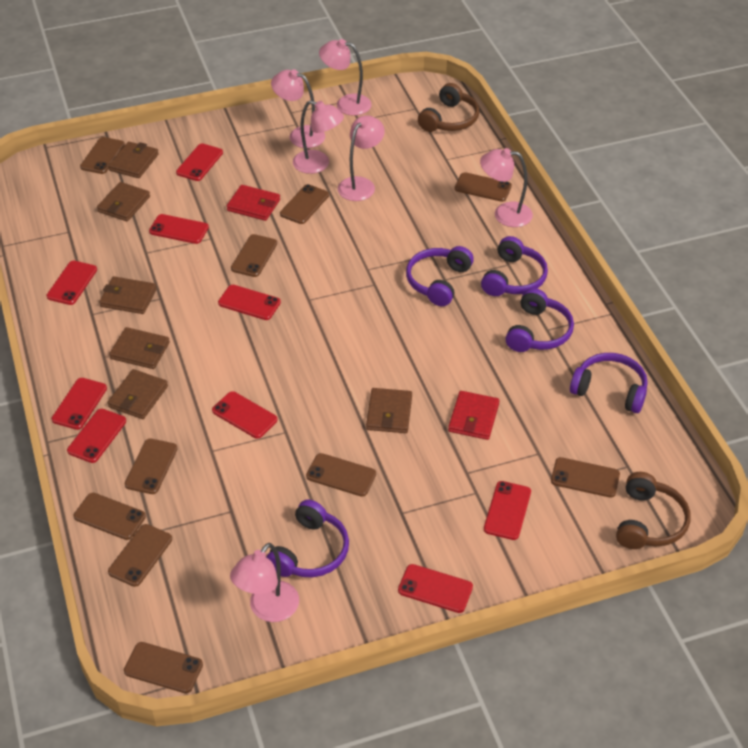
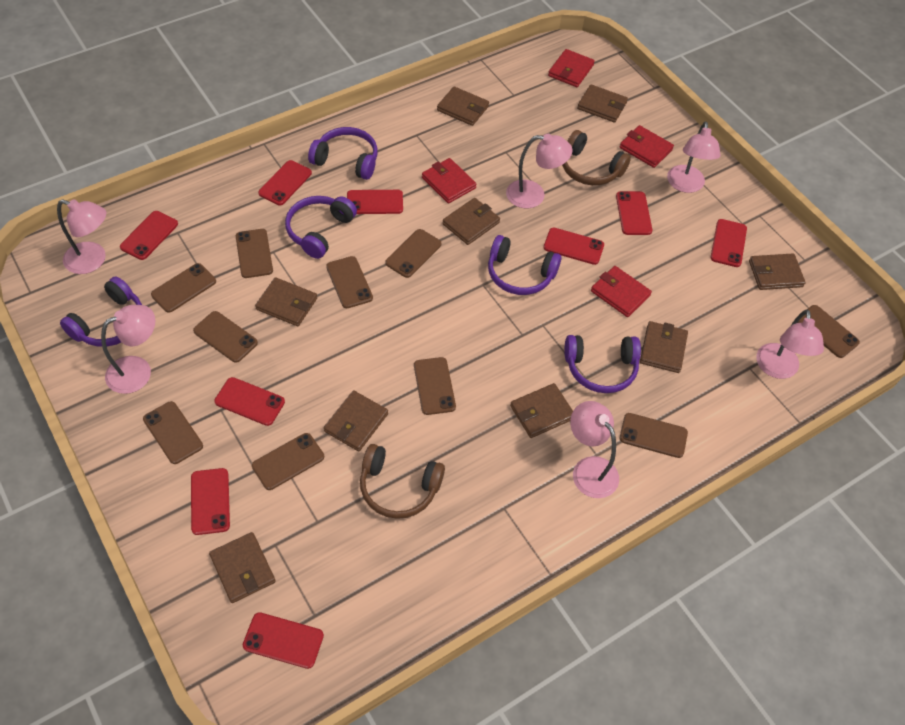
brown wallet: 6 -> 9
red wallet: 2 -> 4

